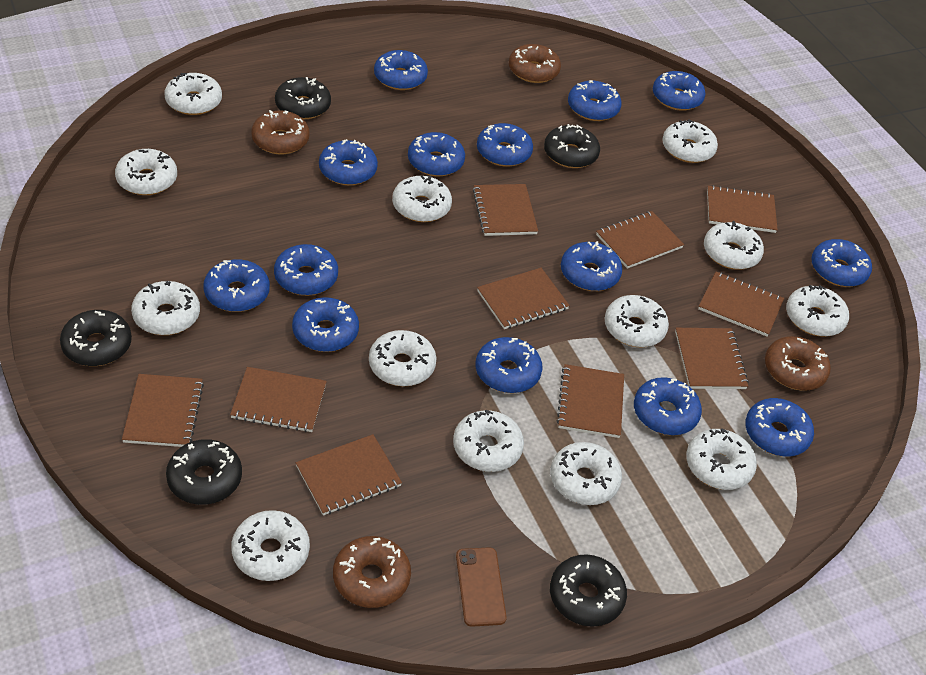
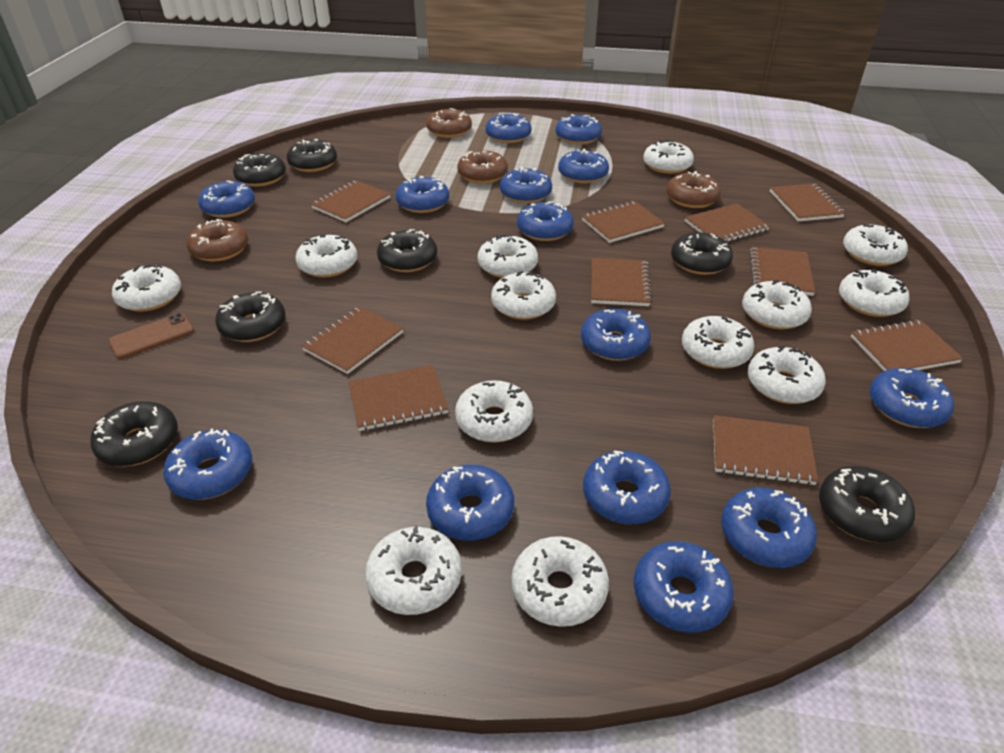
black donut: 5 -> 7

